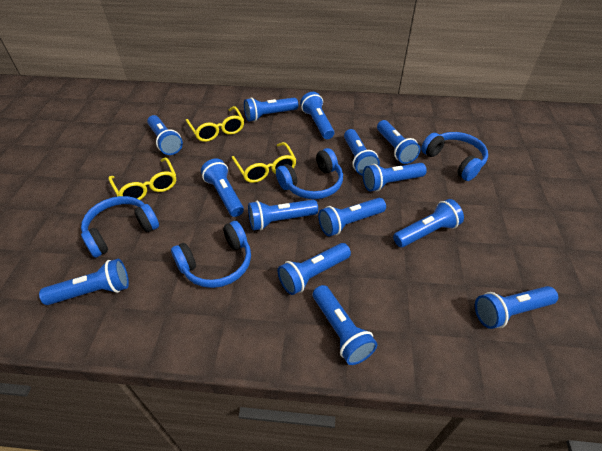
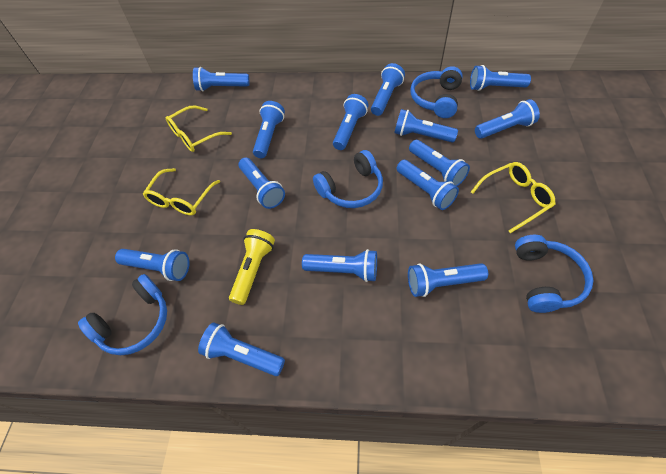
yellow flashlight: 0 -> 1

